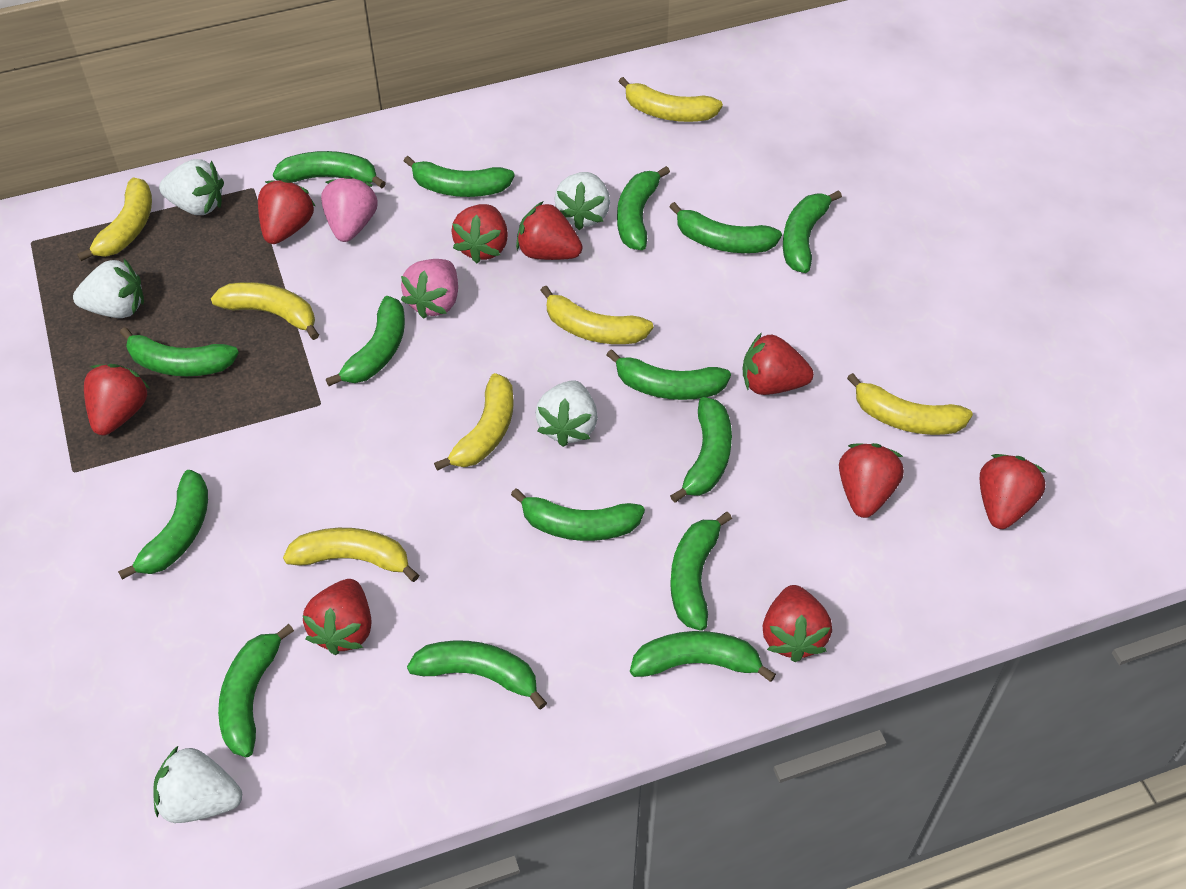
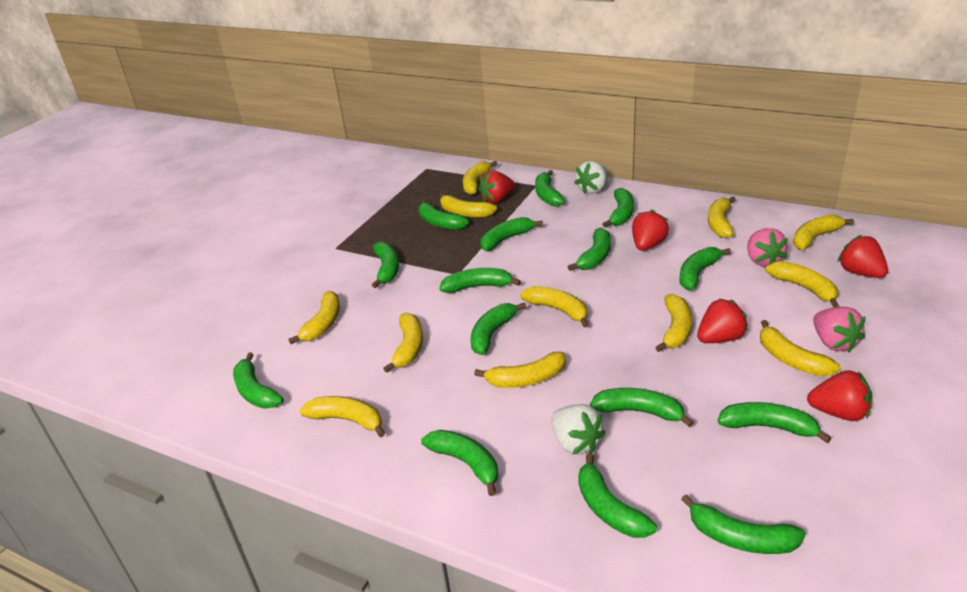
red strawberry: 9 -> 5
white strawberry: 5 -> 2
yellow banana: 7 -> 12

